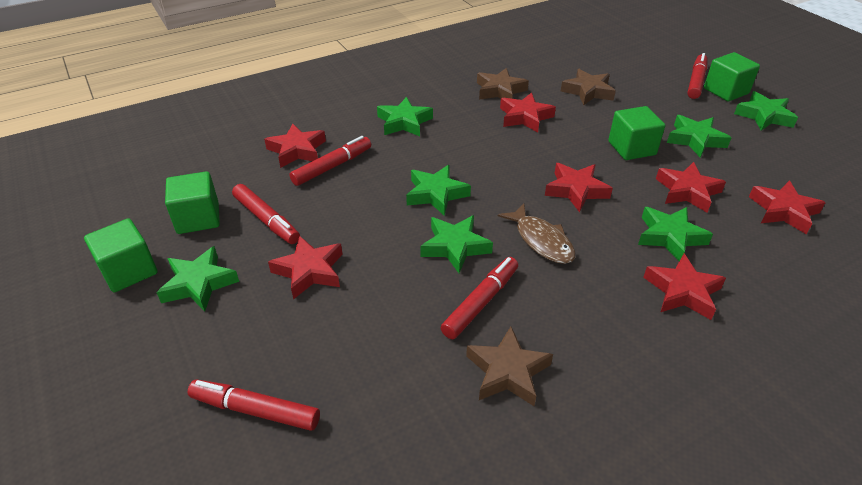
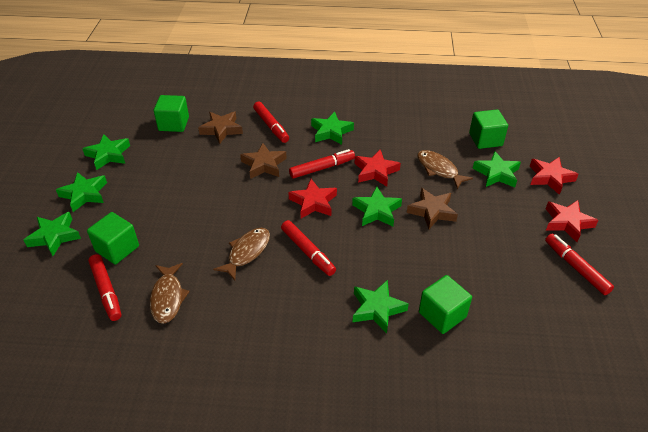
brown fish: 1 -> 3
red star: 7 -> 4

